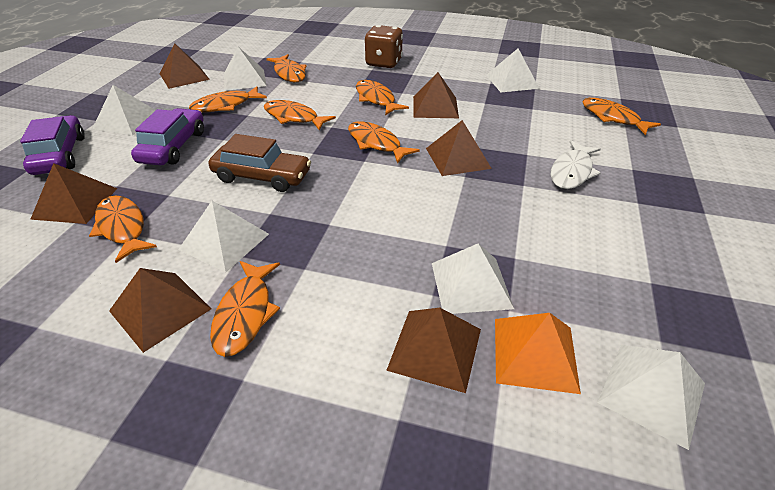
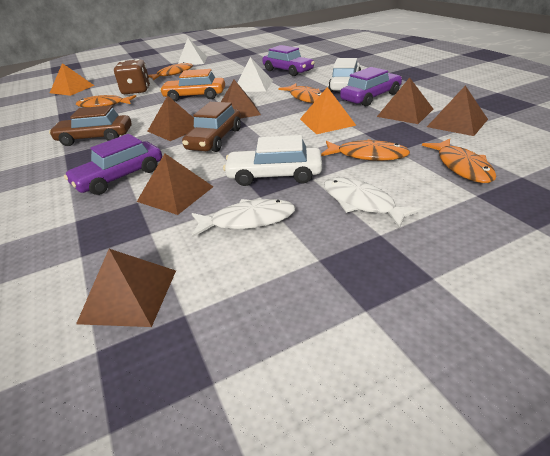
brown car: 1 -> 2
orange car: 0 -> 1
orange fish: 8 -> 5
orange pyramid: 1 -> 2
purple car: 2 -> 3
white car: 0 -> 2
white fish: 1 -> 2
white pyramid: 6 -> 2

